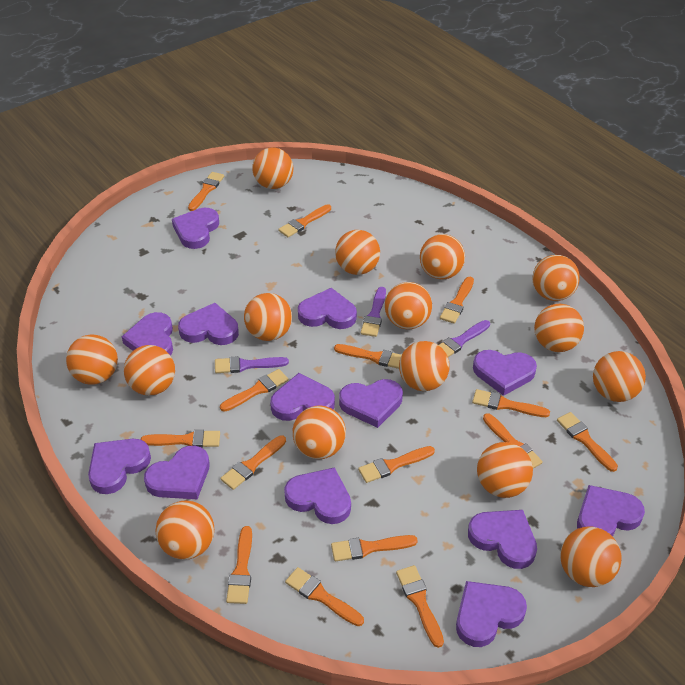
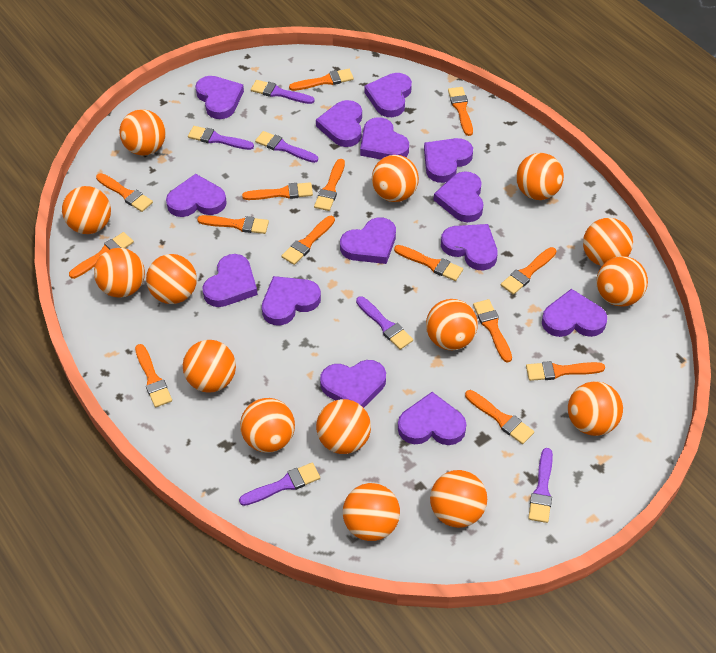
orange brush: 15 -> 14
purple brush: 3 -> 6
purple heart: 13 -> 14

